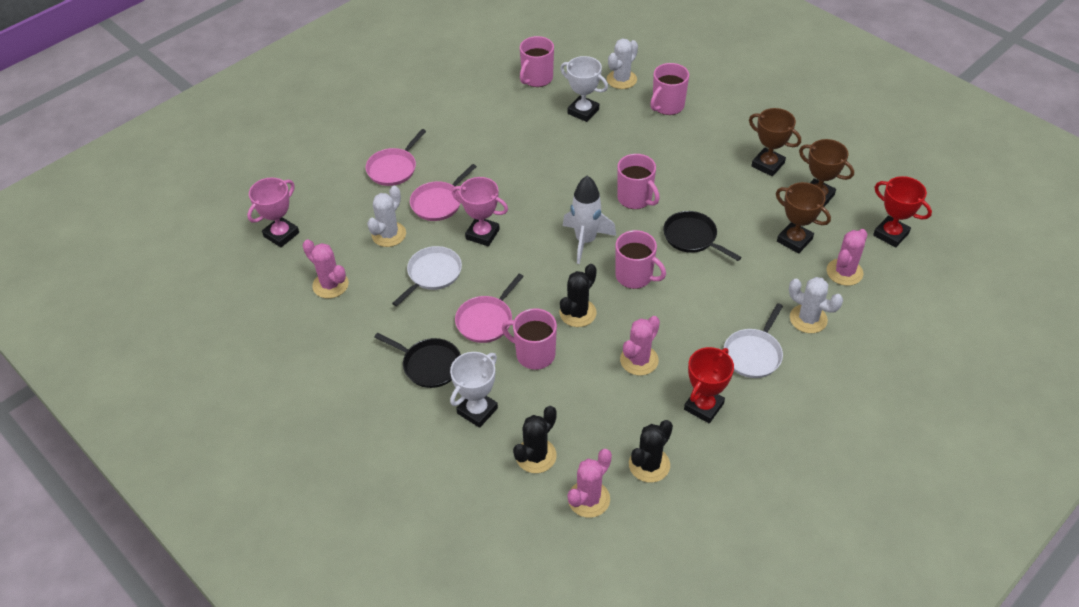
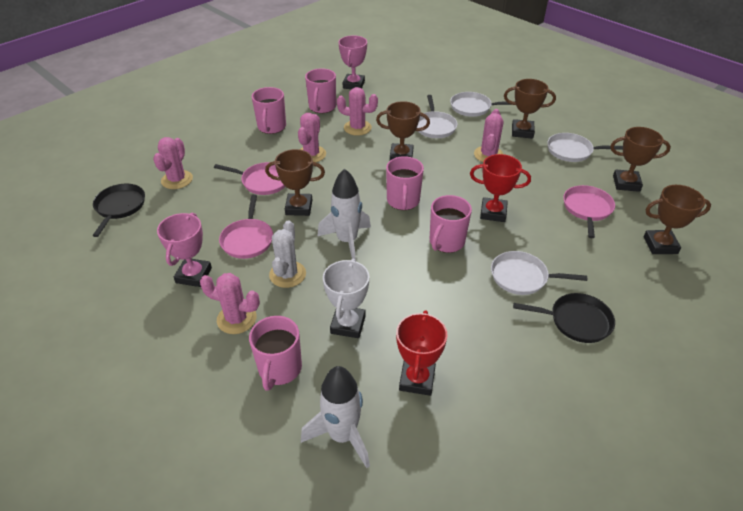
black cactus: 3 -> 0
brown trophy: 3 -> 5
pink cactus: 4 -> 5
white cactus: 3 -> 1
white pan: 2 -> 4
white rocket: 1 -> 2
white trophy: 2 -> 1

